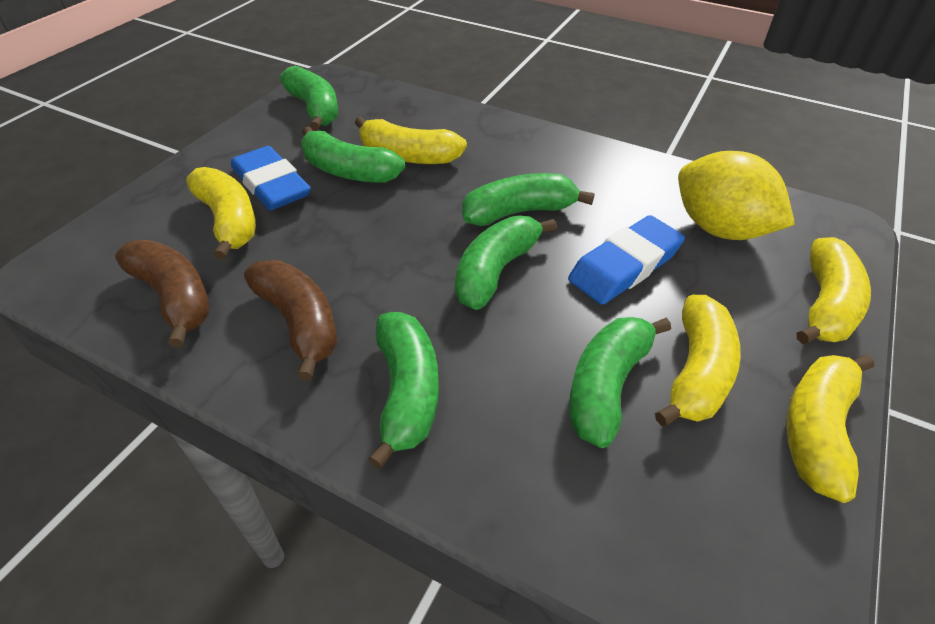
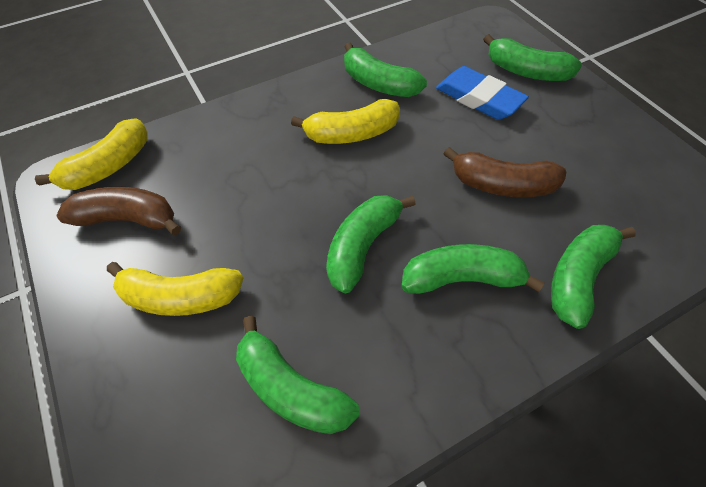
blue eraser: 2 -> 1
yellow banana: 5 -> 3
yellow lemon: 1 -> 0

